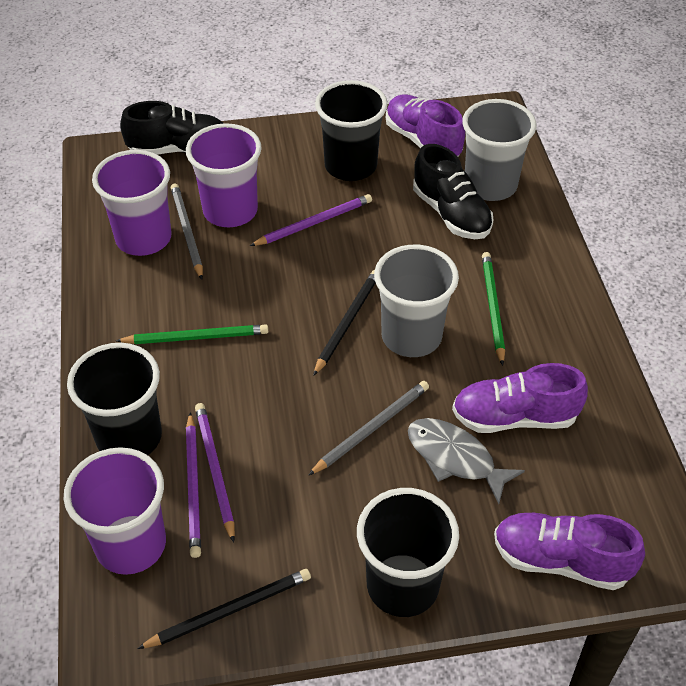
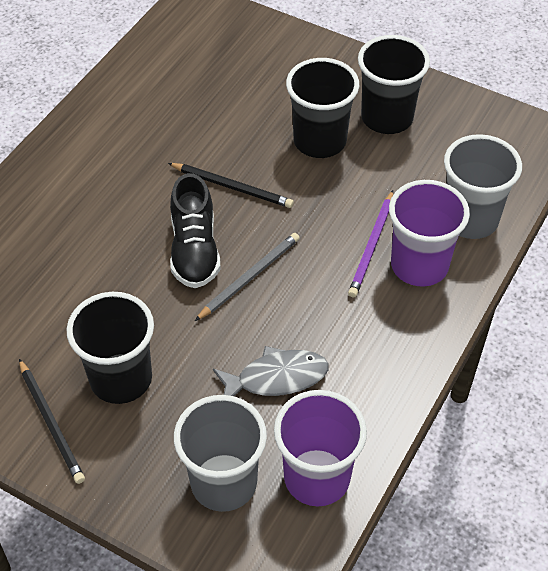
black shoe: 2 -> 1
green pencil: 2 -> 0
grey pencil: 2 -> 1
purple cup: 3 -> 2
purple pencil: 3 -> 1
purple shoe: 3 -> 0

